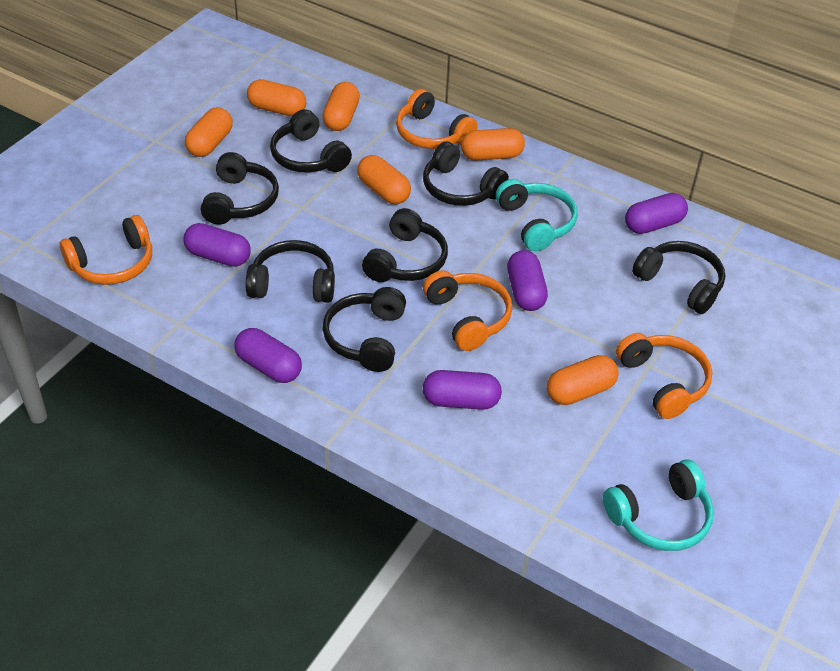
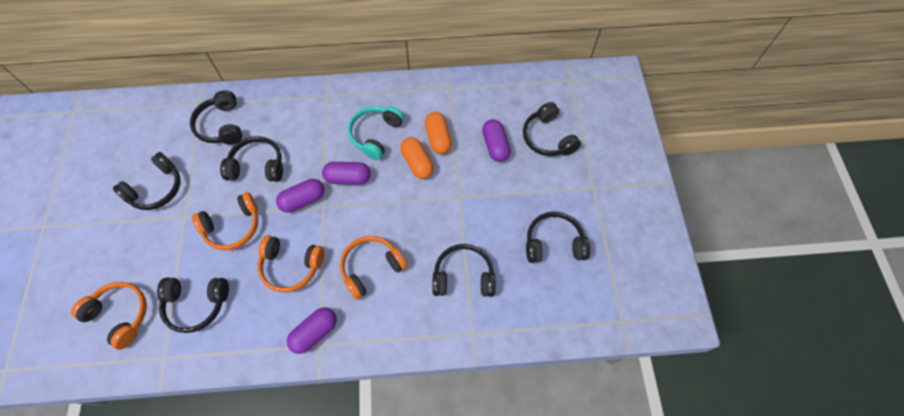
orange capsule: 6 -> 2
purple capsule: 5 -> 4
turquoise headphones: 2 -> 1

